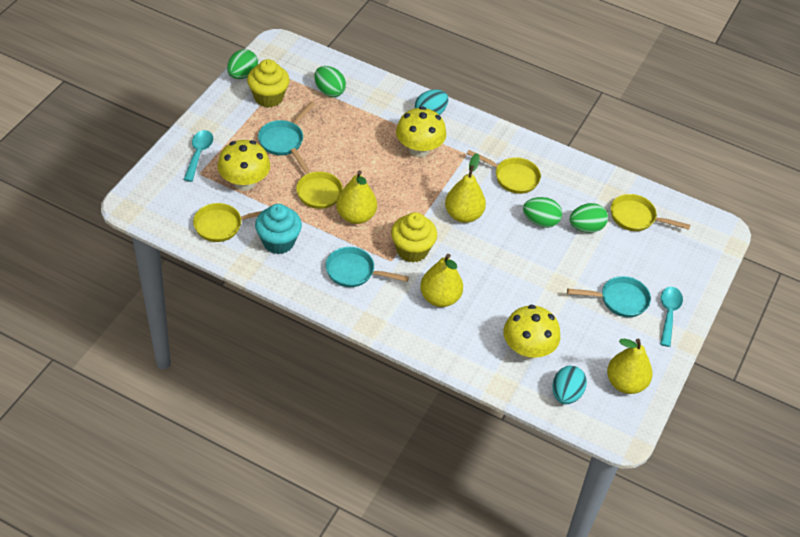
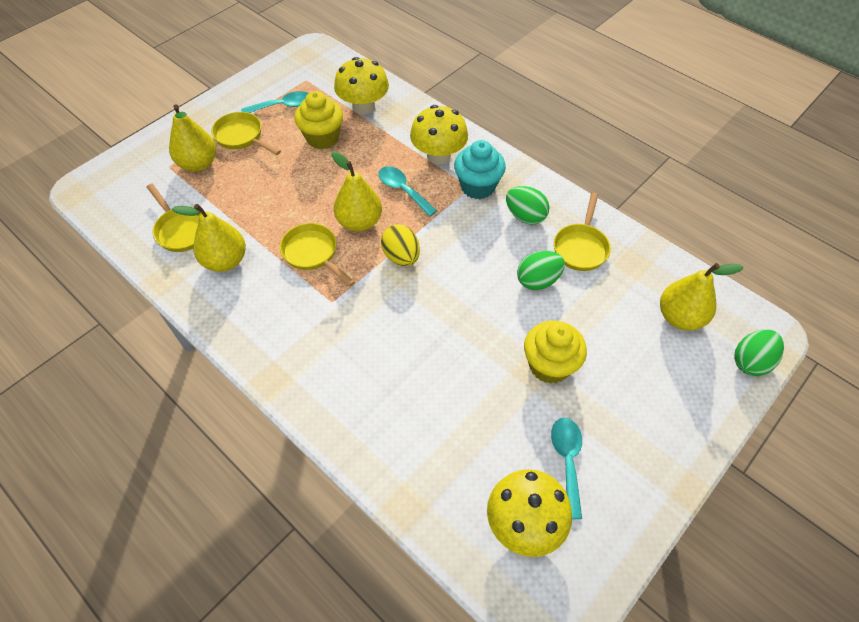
green egg: 4 -> 3
turquoise egg: 2 -> 0
turquoise pan: 3 -> 0
turquoise spoon: 2 -> 3
yellow egg: 0 -> 1

